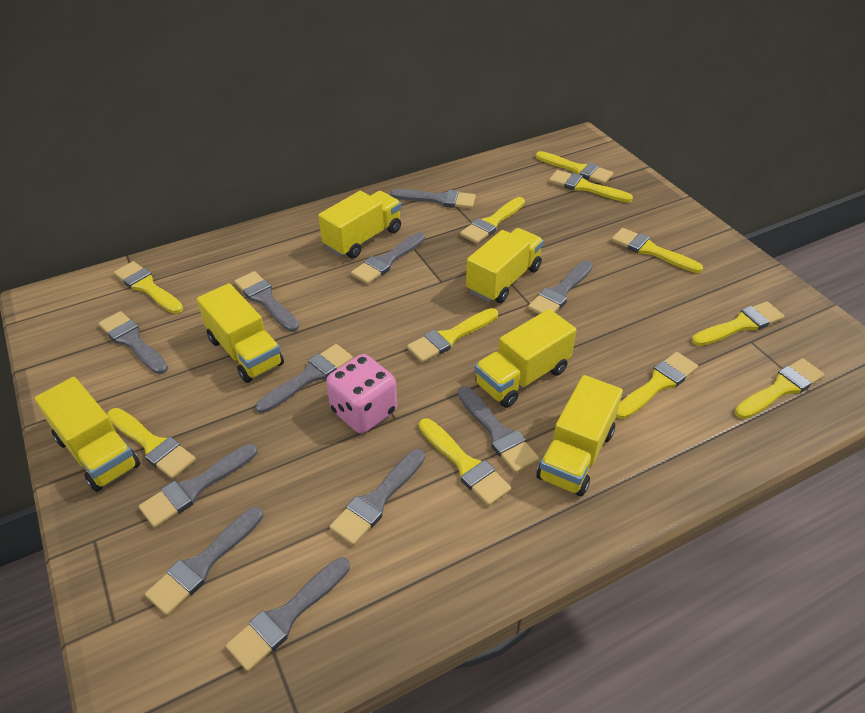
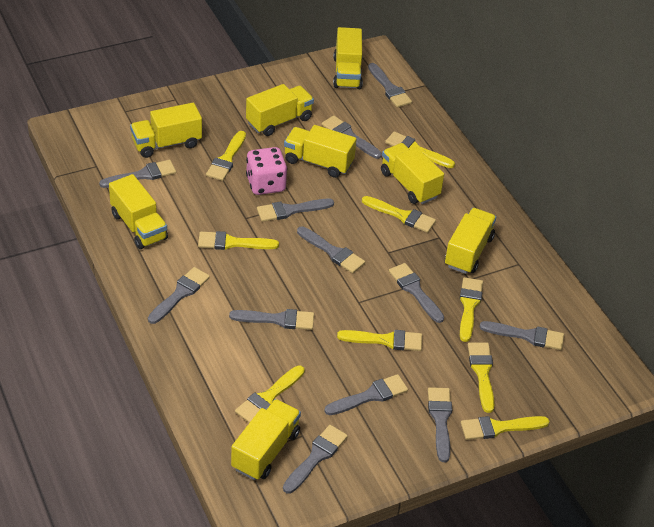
grey brush: 11 -> 12
yellow brush: 11 -> 9
yellow truck: 6 -> 8

